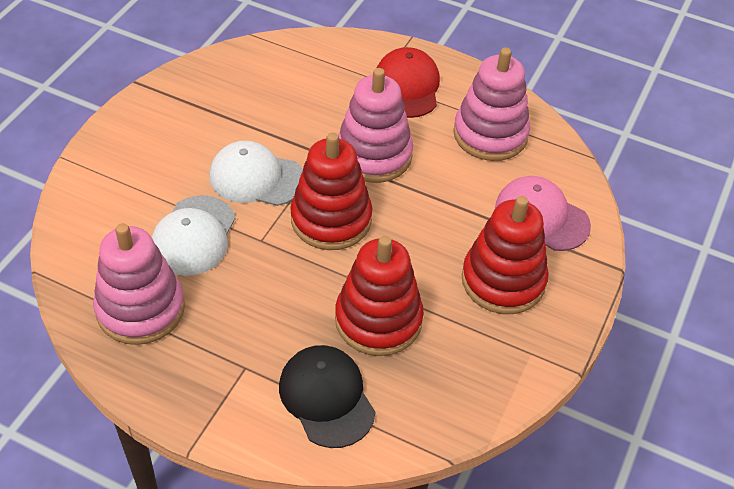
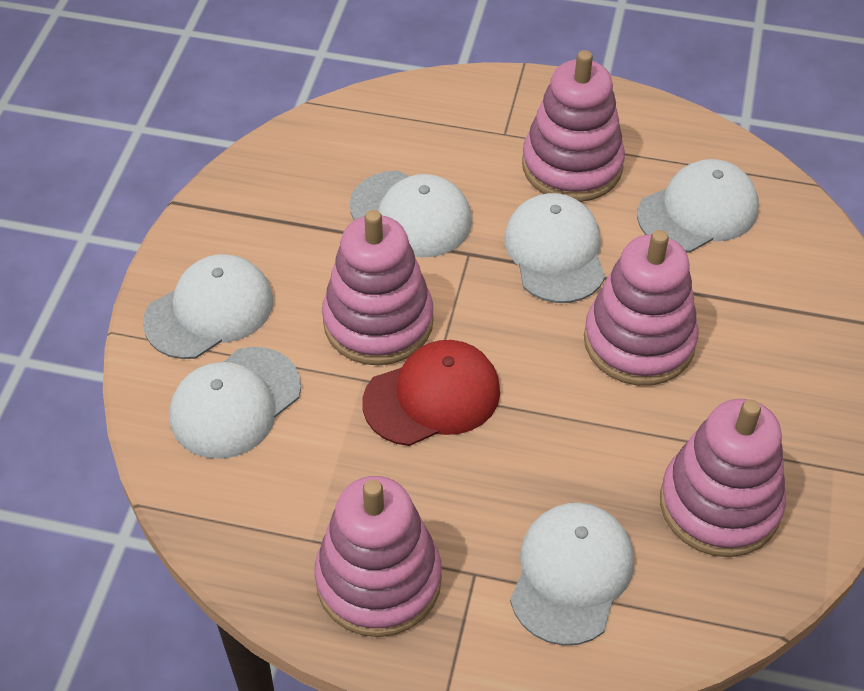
black cap: 1 -> 0
pink cap: 1 -> 0
pink stacking toy: 3 -> 5
red stacking toy: 3 -> 0
white cap: 2 -> 6

